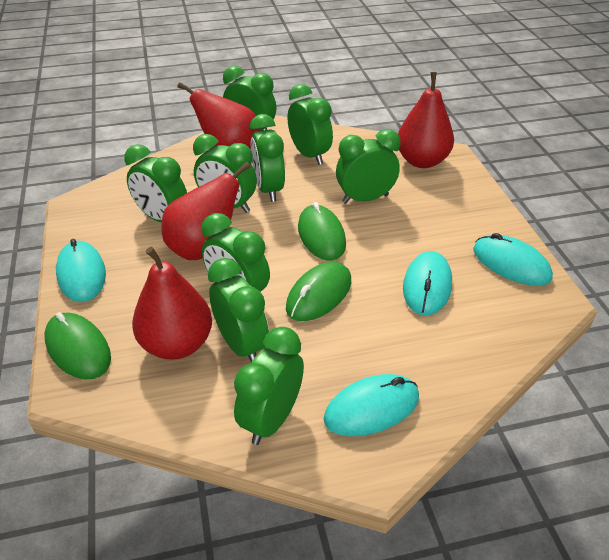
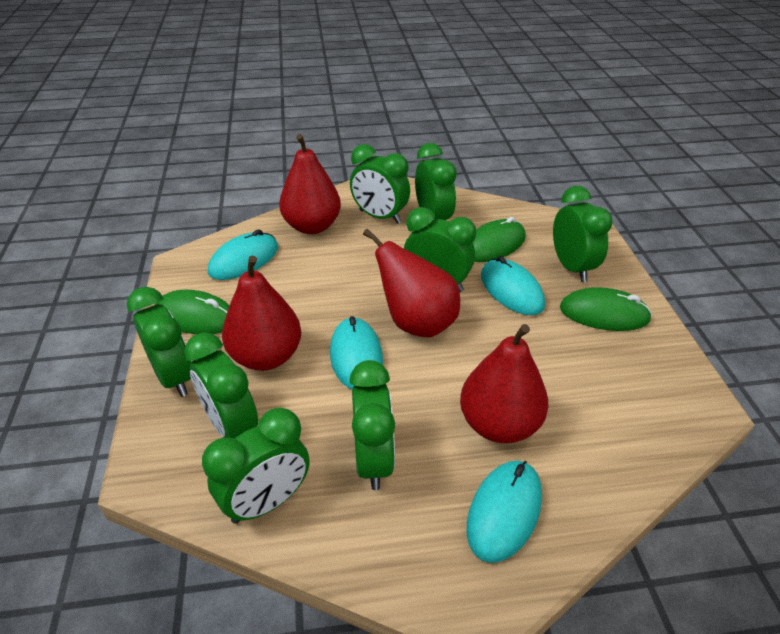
green clock: 9 -> 8

